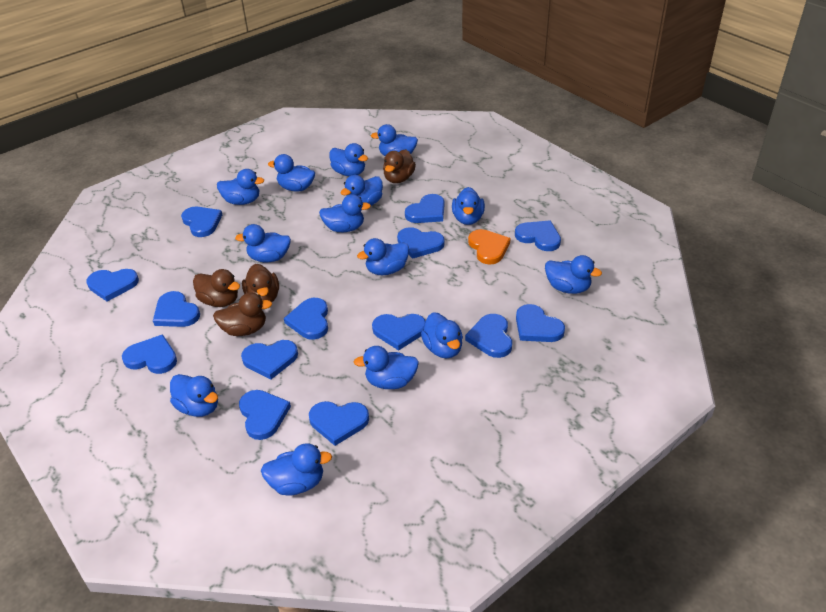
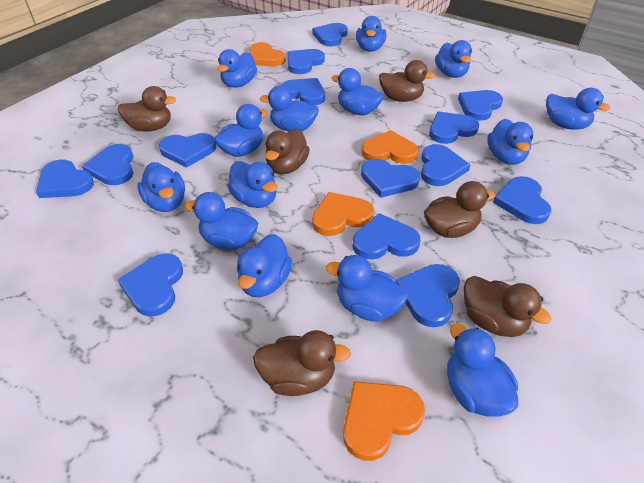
brown duck: 4 -> 6
orange heart: 1 -> 4

